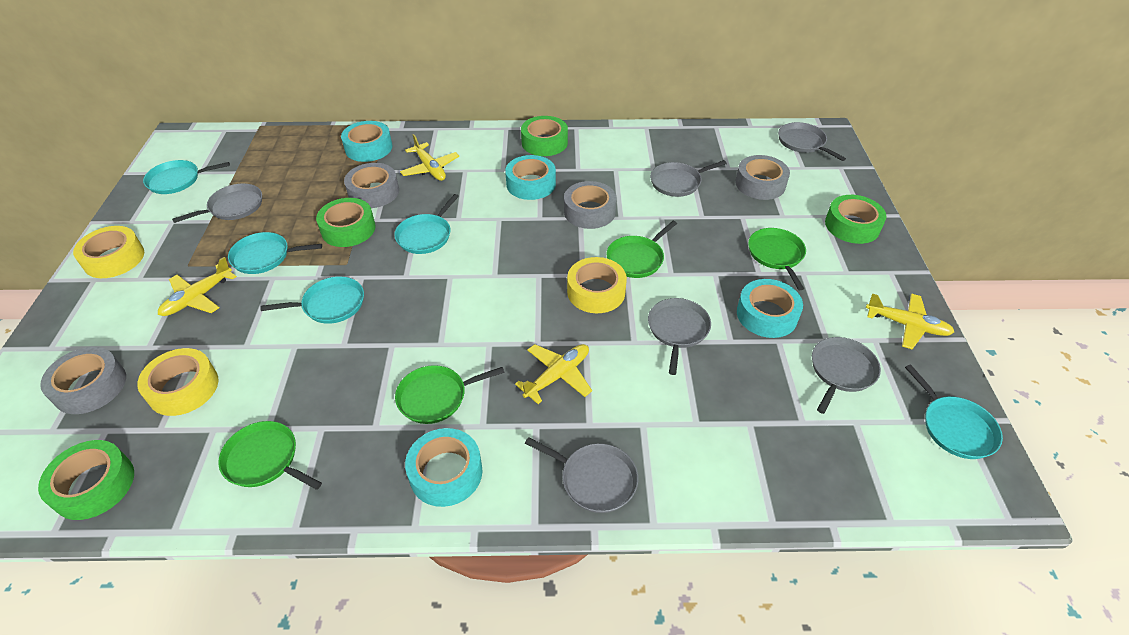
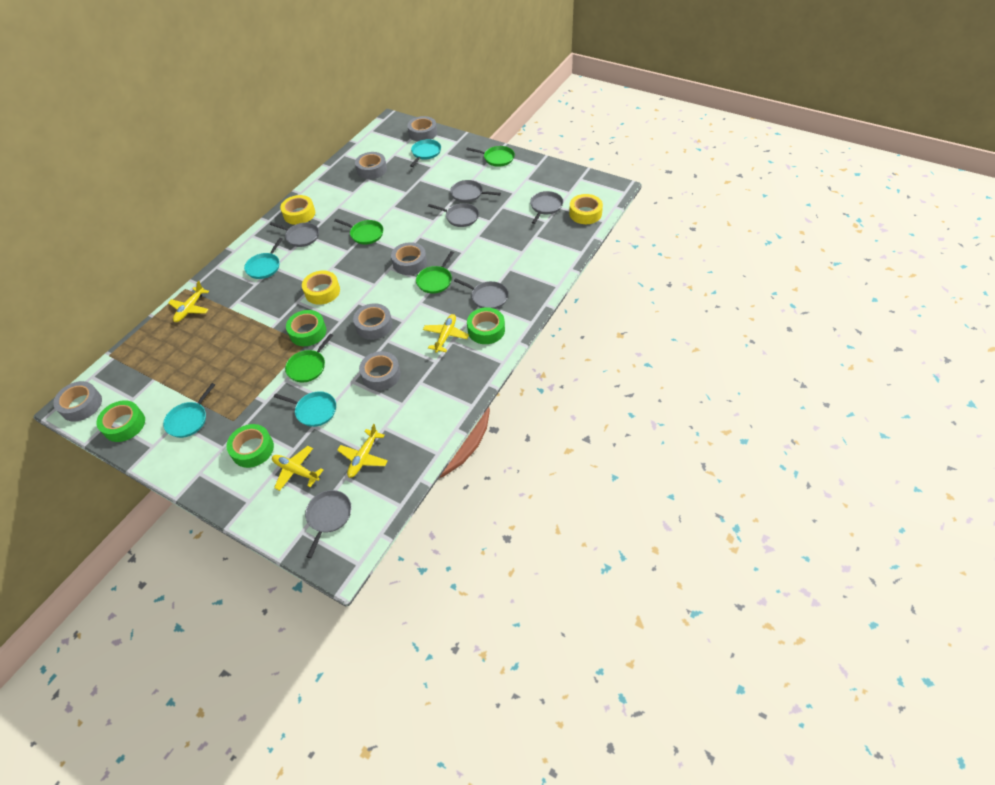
grey tape: 4 -> 6
turquoise pan: 5 -> 4
turquoise tape: 4 -> 0

